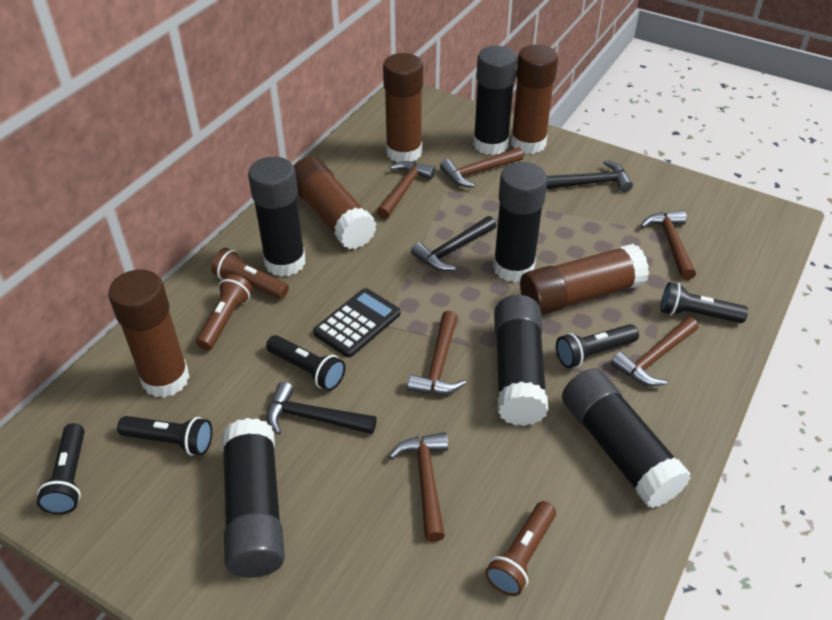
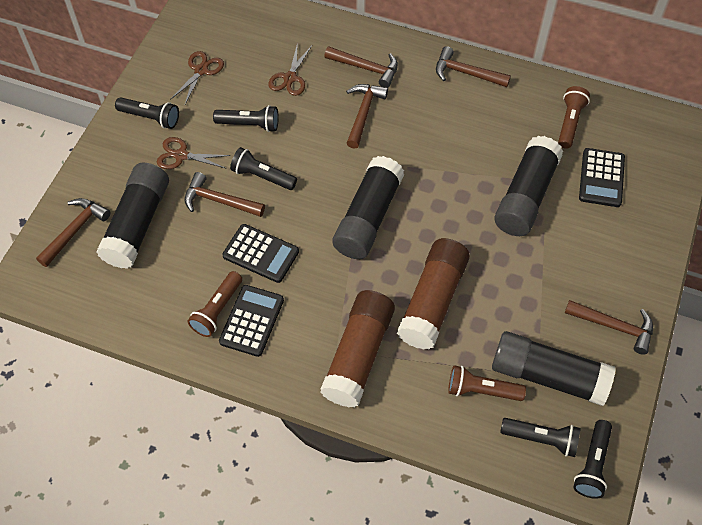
black calculator: 1 -> 3
black glue stick: 6 -> 4
black hammer: 3 -> 0
brown glue stick: 5 -> 2
brown scissors: 0 -> 3

